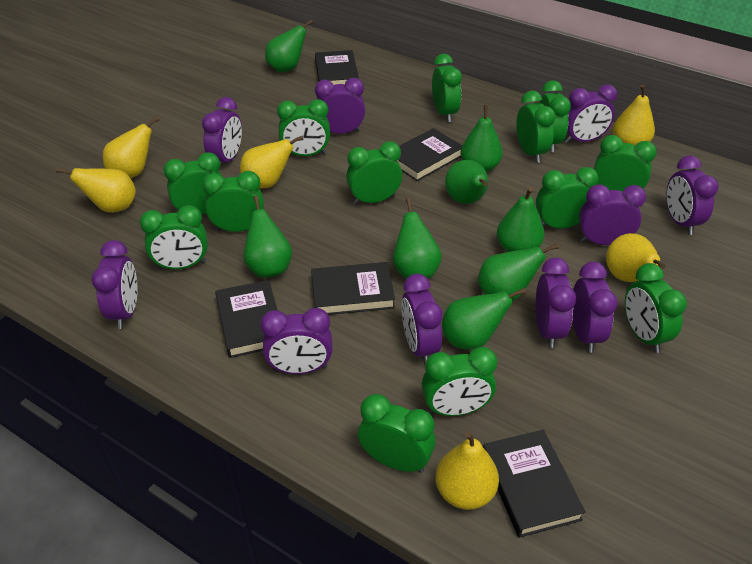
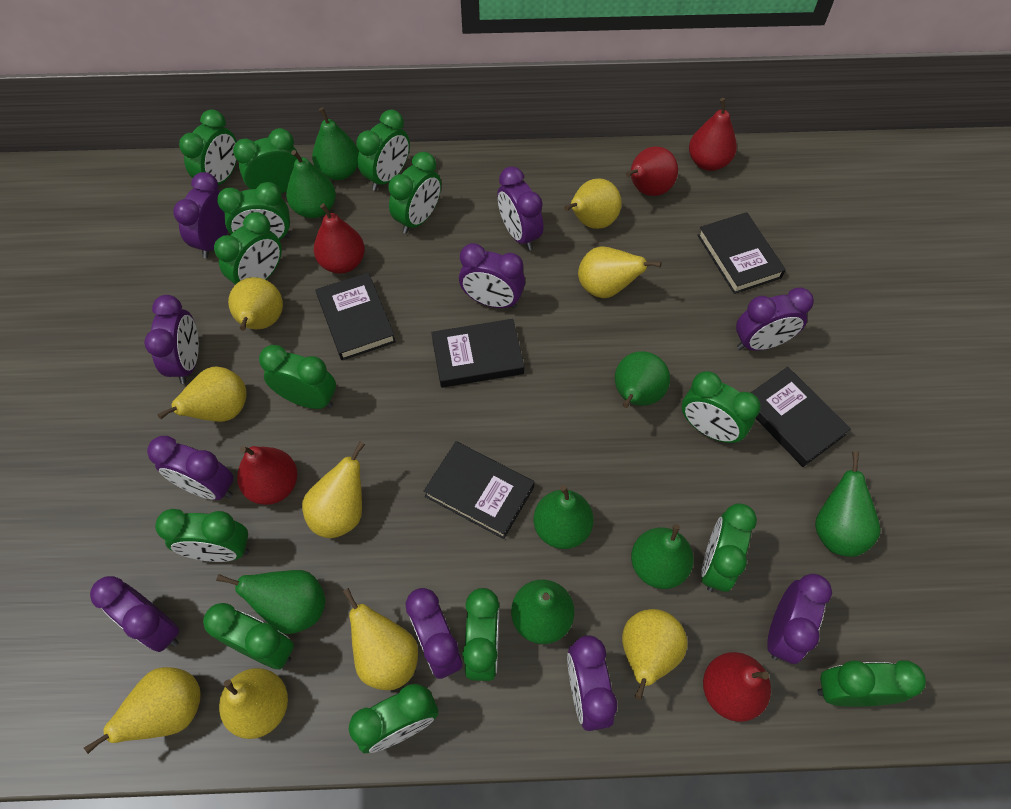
green clock: 13 -> 14
red pear: 0 -> 5
yellow pear: 6 -> 9

